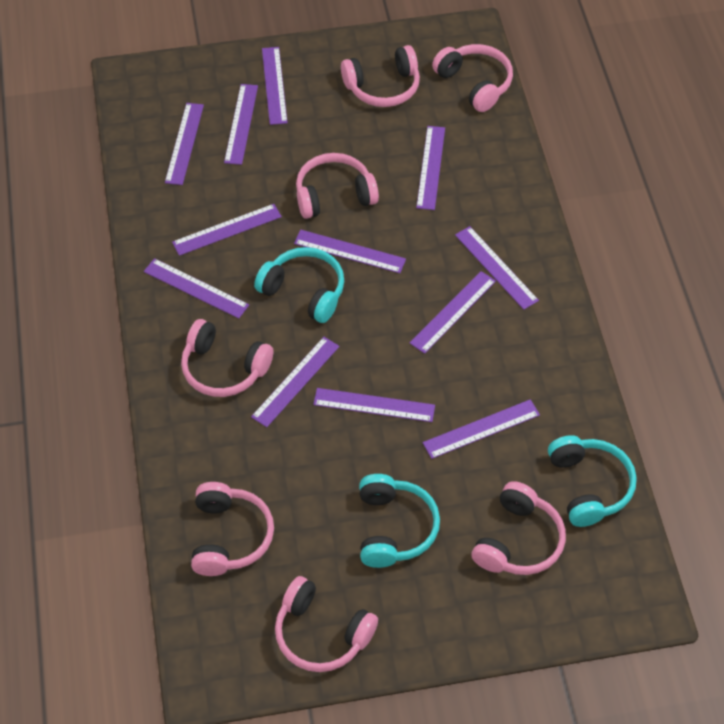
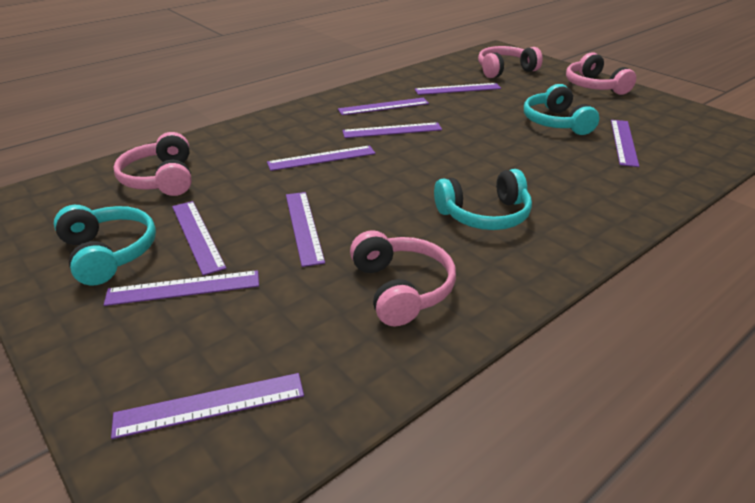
pink headphones: 7 -> 4
purple ruler: 12 -> 9

